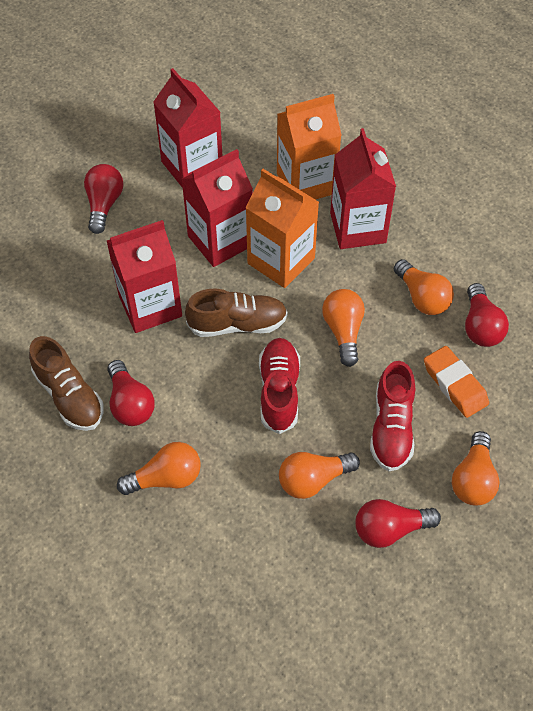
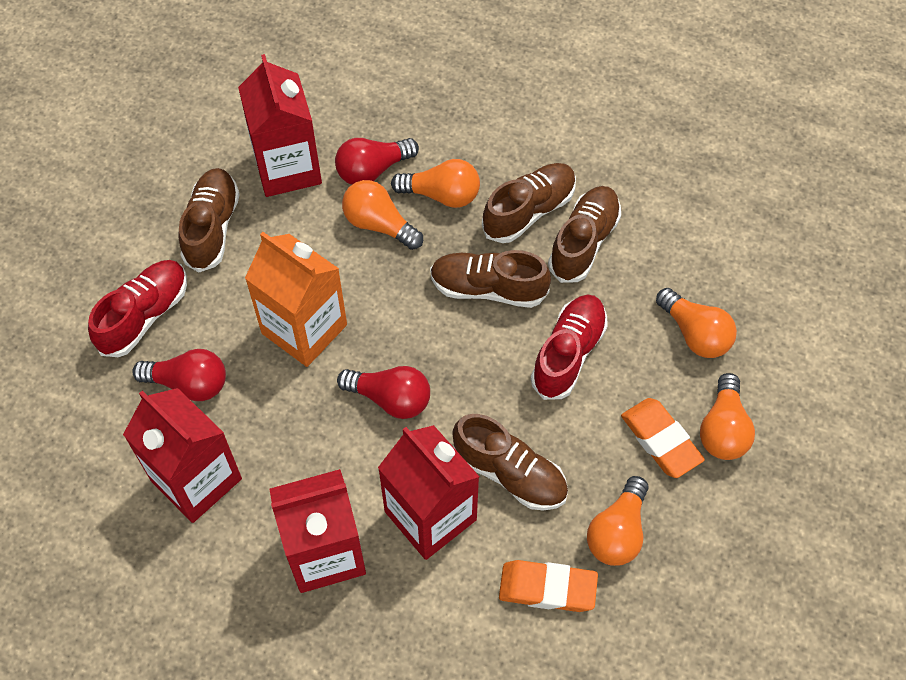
brown shoe: 2 -> 5
orange carton: 2 -> 1
orange eraser: 1 -> 2
red light bulb: 4 -> 3

